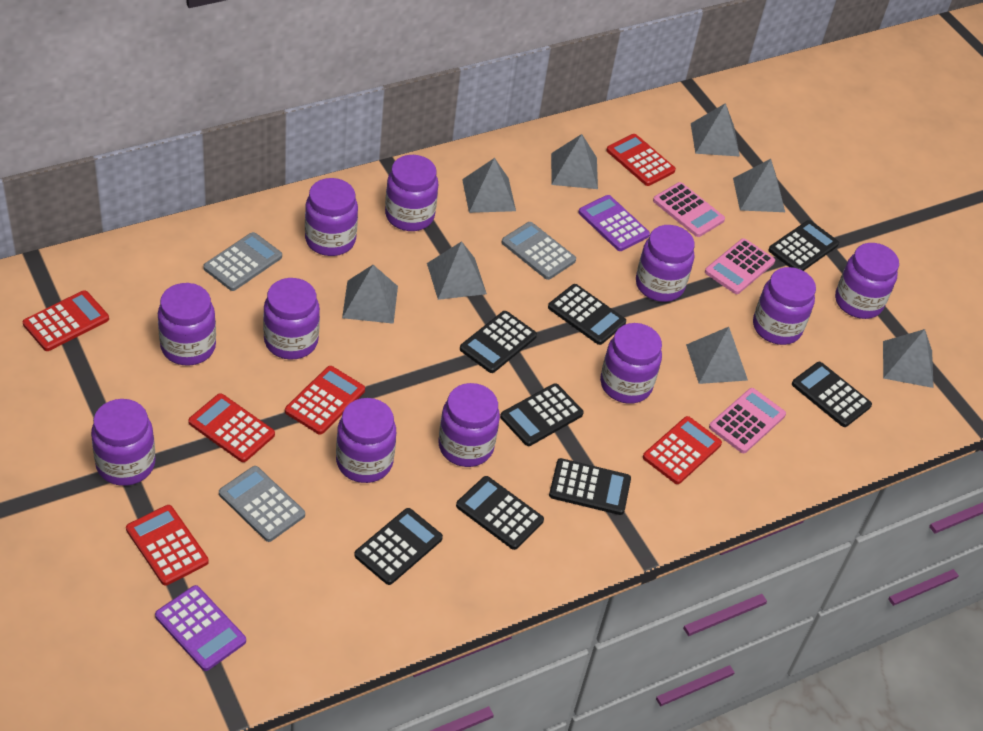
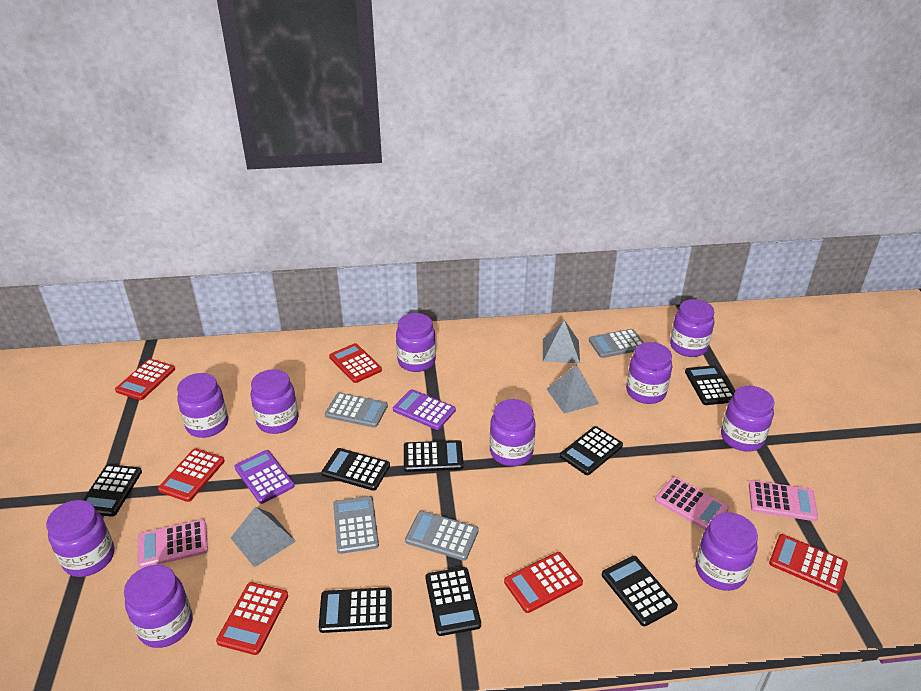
grey calculator: 3 -> 4
grey pyramid: 8 -> 3
purple jar: 11 -> 10

